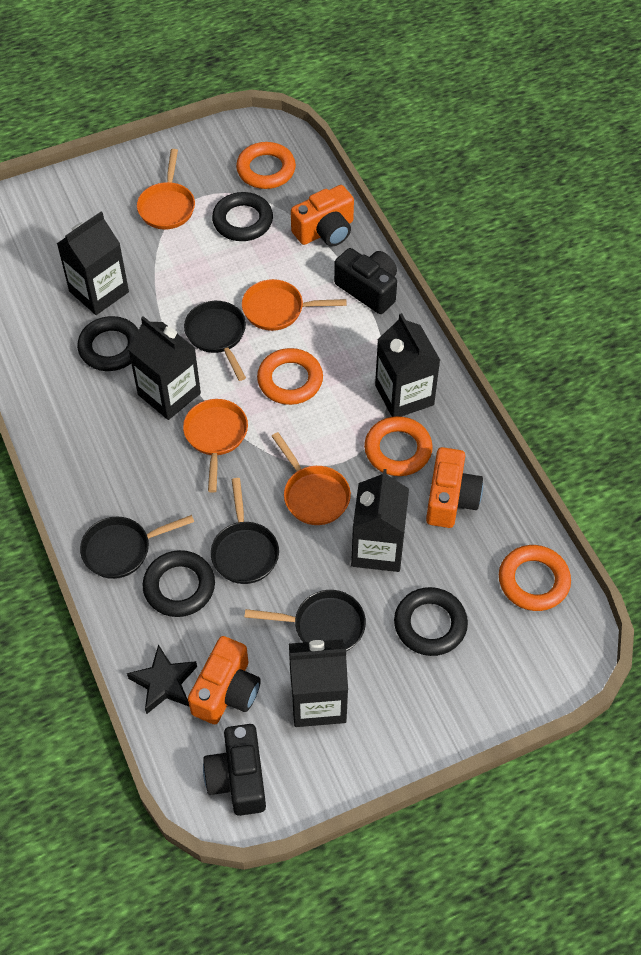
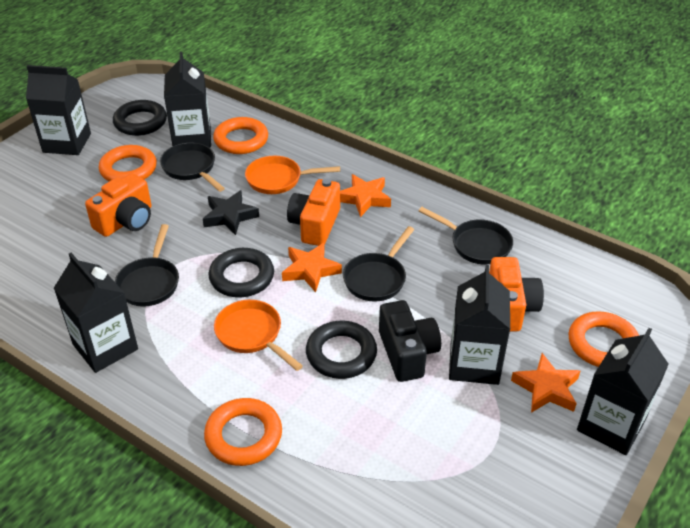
black camera: 2 -> 1
black ring: 4 -> 3
orange pan: 4 -> 2
orange star: 0 -> 3

